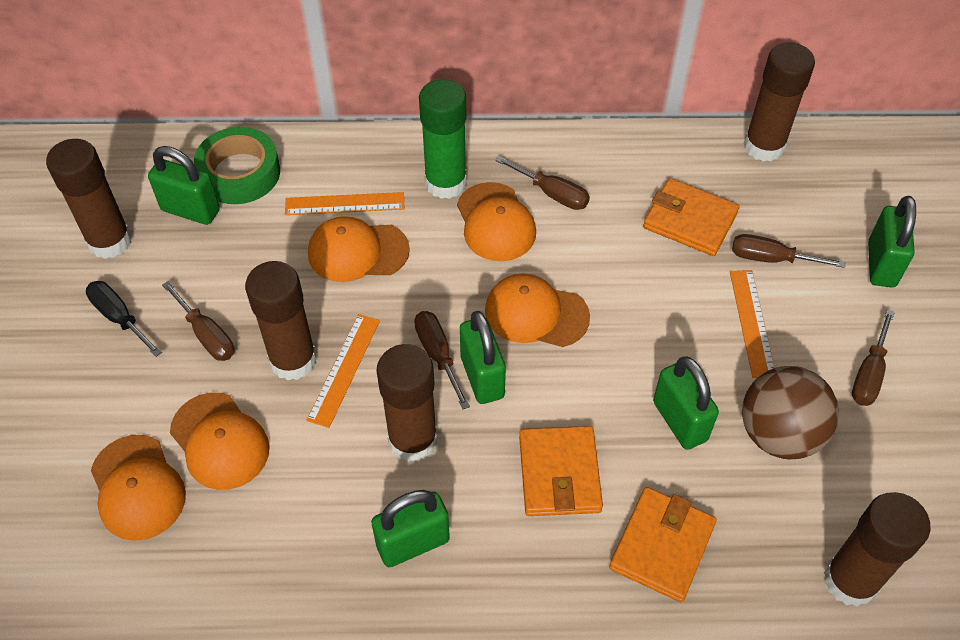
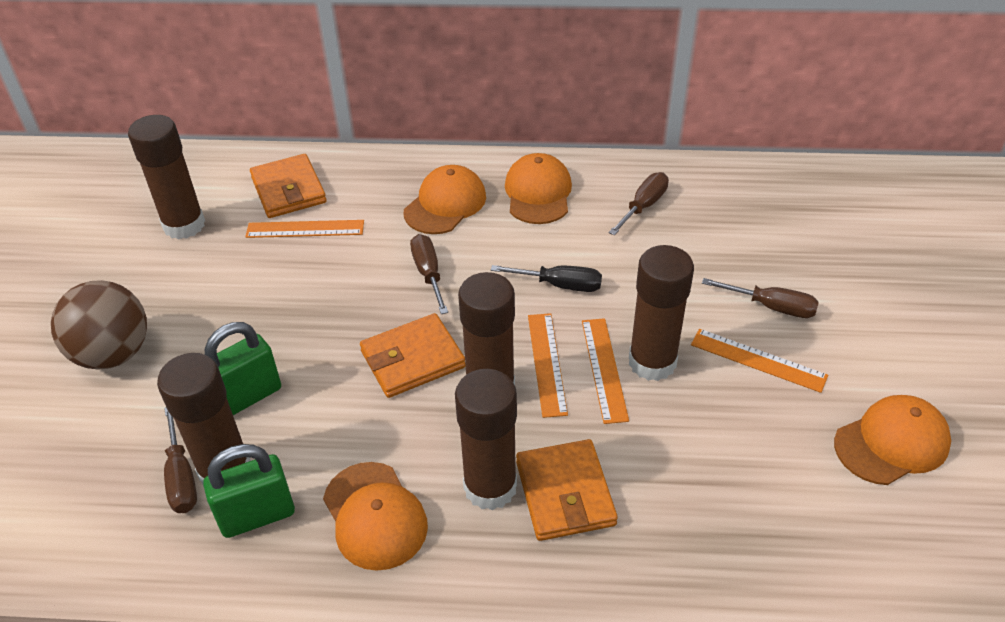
brown screwdriver: 5 -> 4
green glue stick: 1 -> 0
green padlock: 5 -> 2
green tape: 1 -> 0
orange cap: 5 -> 4
orange ruler: 3 -> 4

